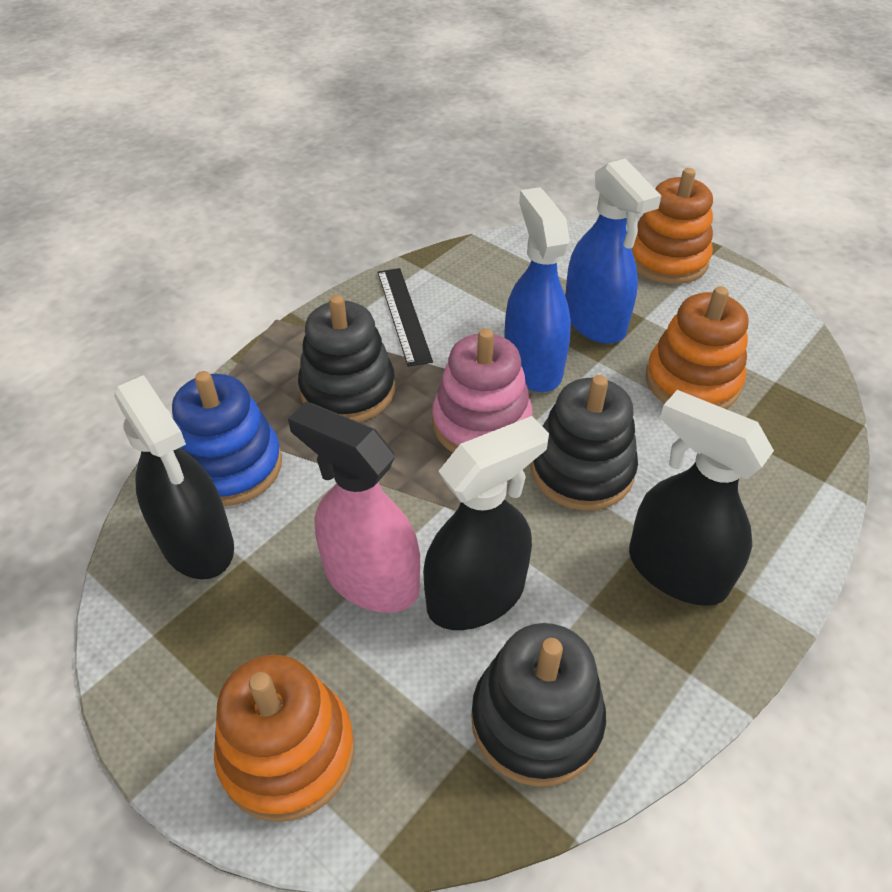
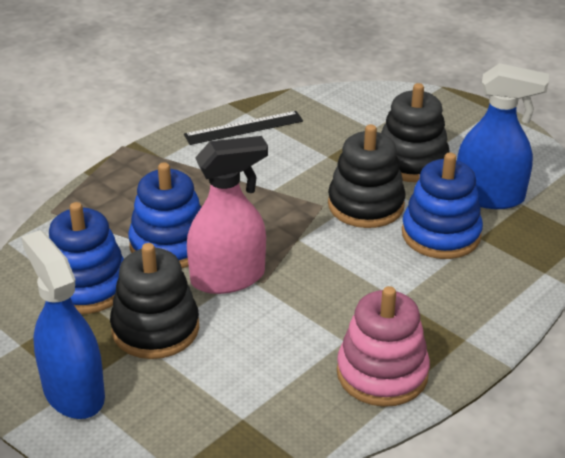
black spray bottle: 3 -> 0
blue stacking toy: 1 -> 3
orange stacking toy: 3 -> 0

